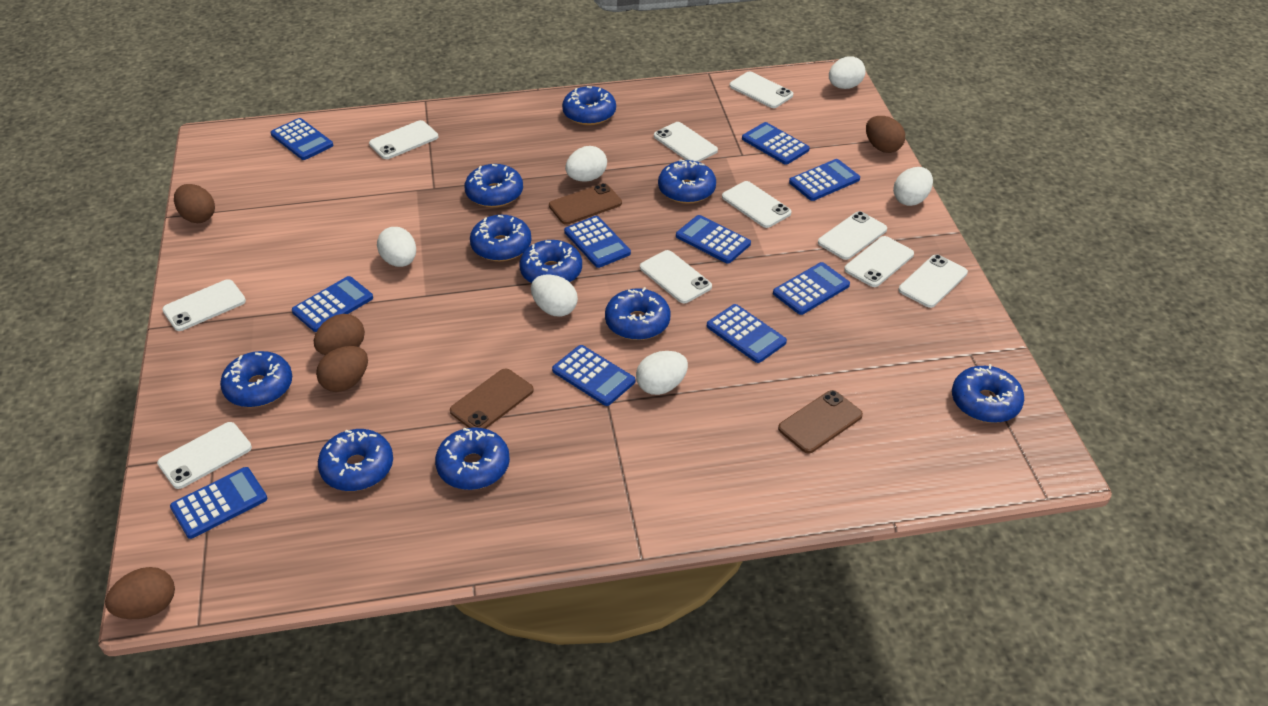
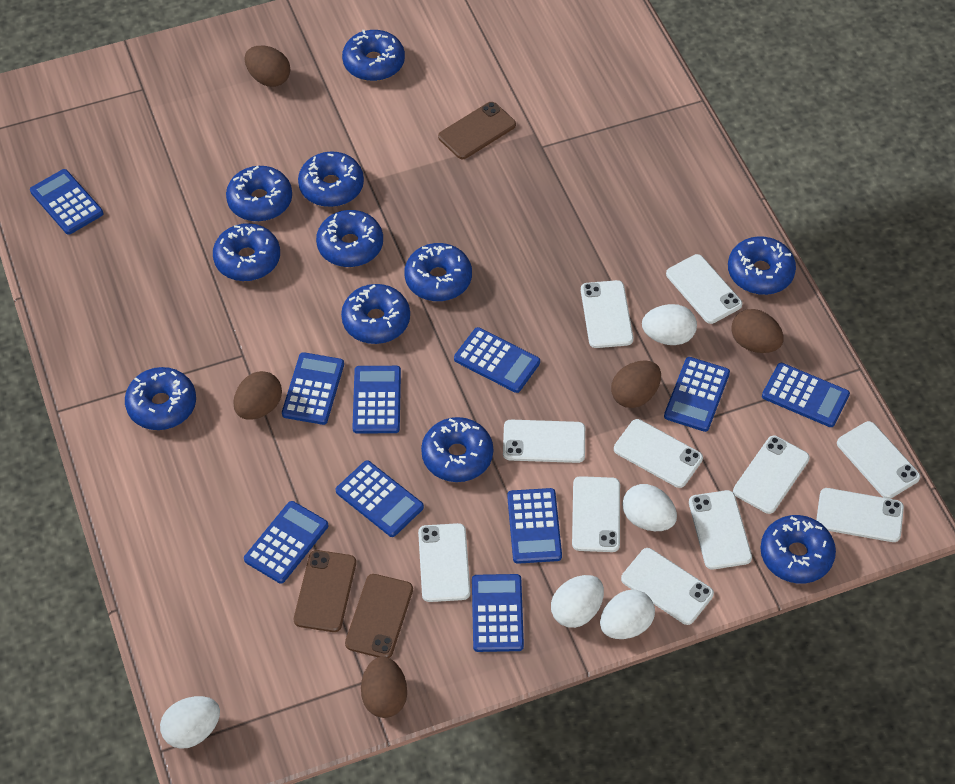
blue donut: 10 -> 11
white egg: 6 -> 5
white phone: 10 -> 11

